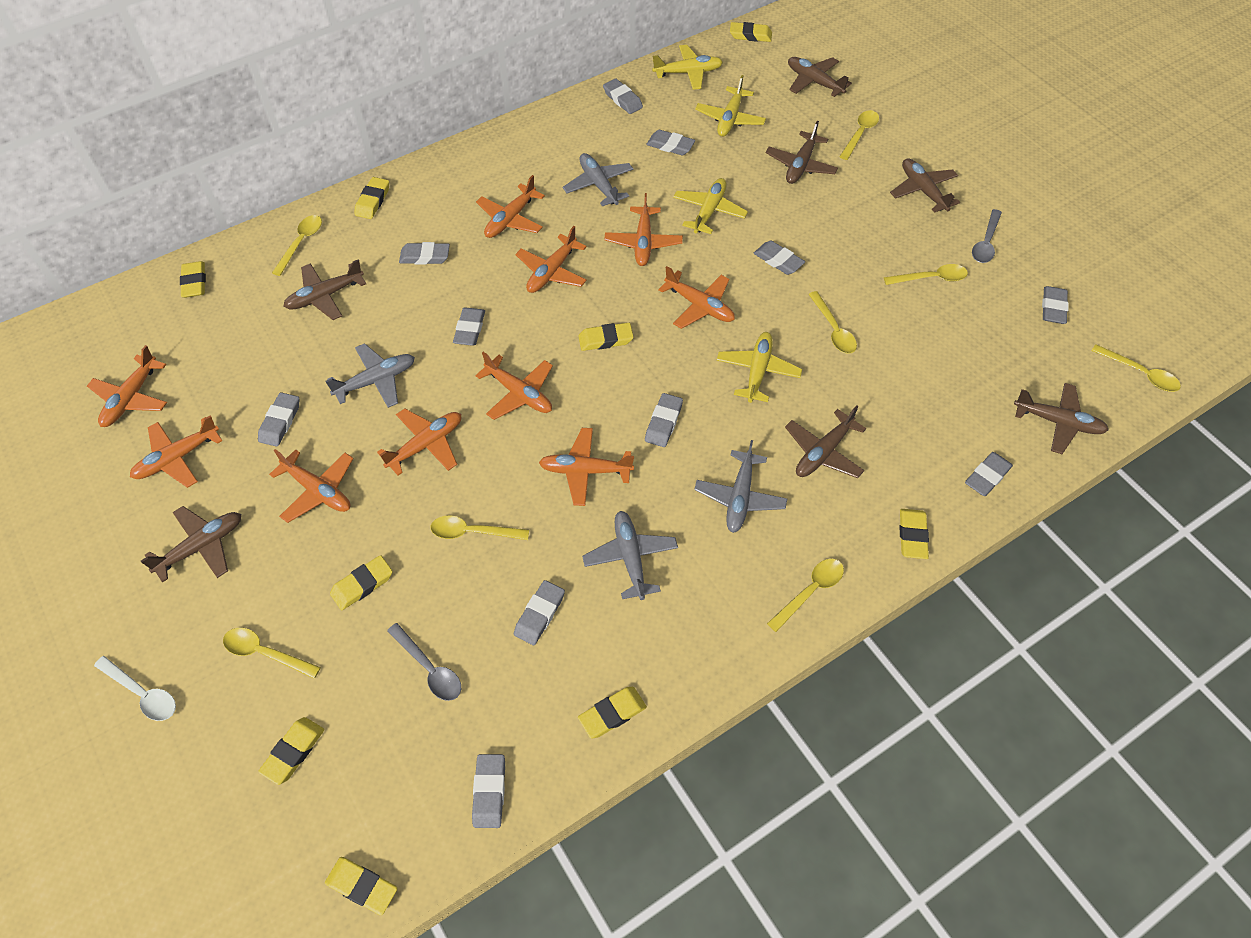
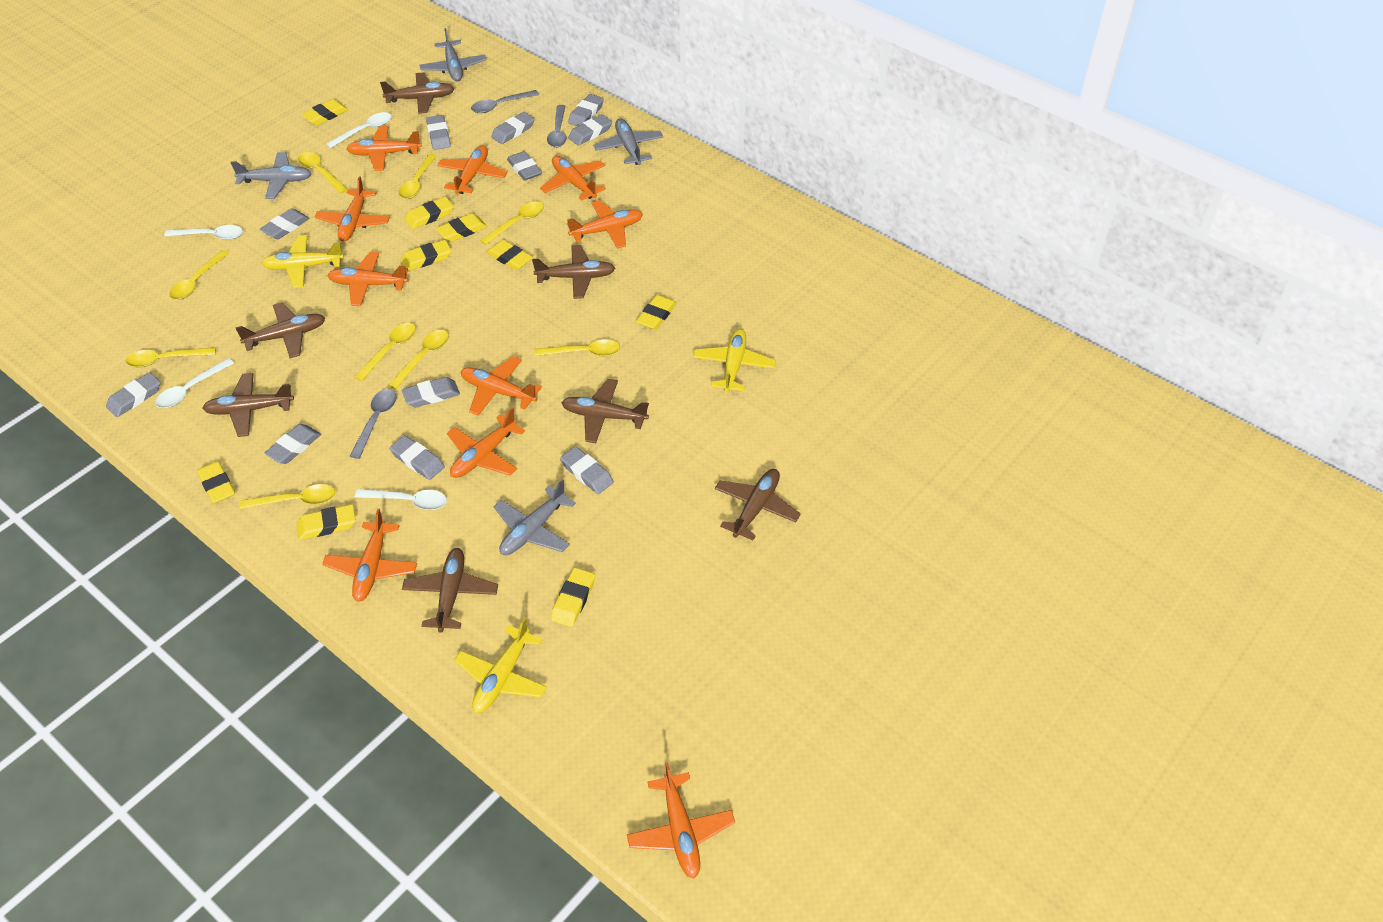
grey spoon: 2 -> 3
white spoon: 1 -> 4
yellow plane: 4 -> 3
yellow spoon: 8 -> 9

